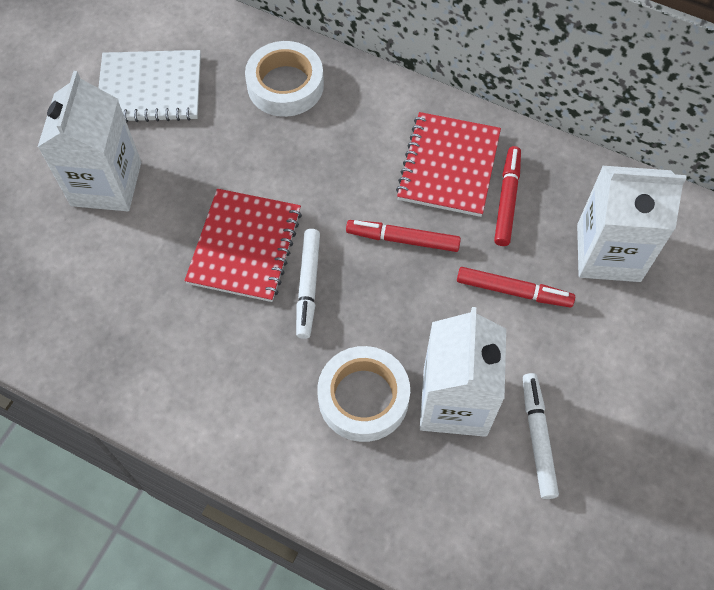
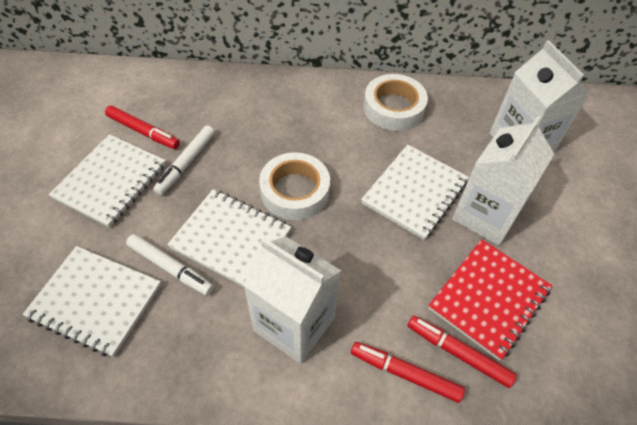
red notebook: 2 -> 1
white notebook: 1 -> 4

